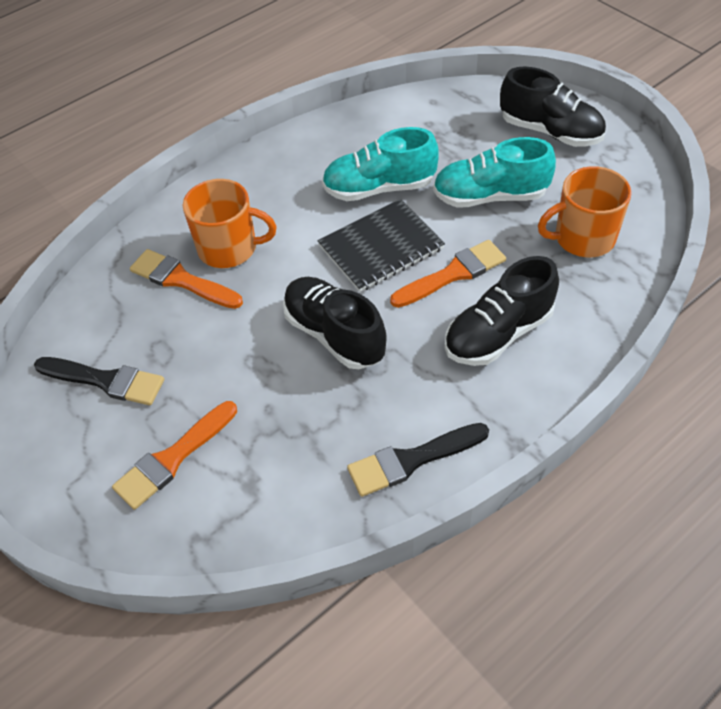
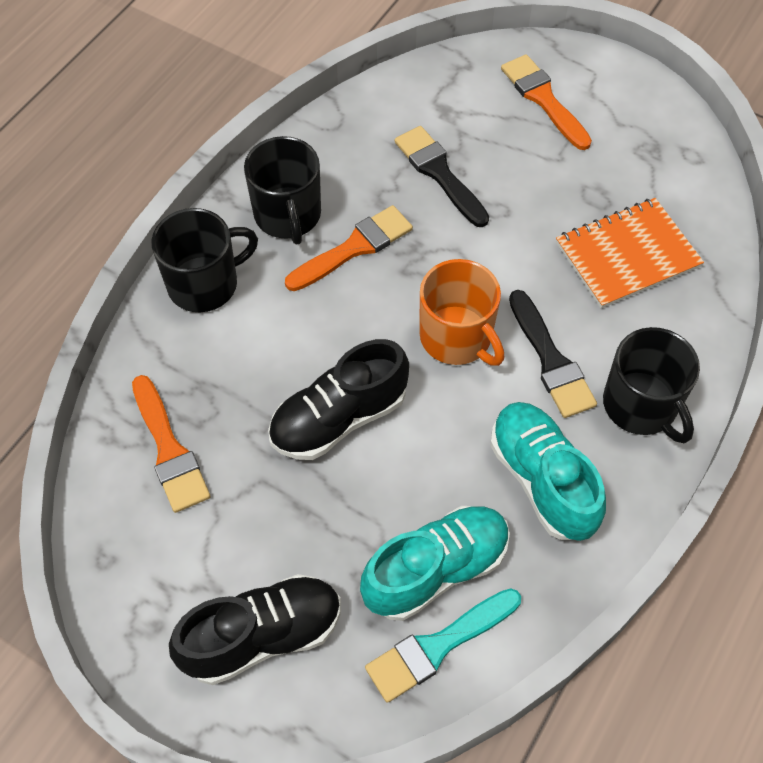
black mug: 0 -> 3
black notebook: 1 -> 0
black shoe: 3 -> 2
orange mug: 2 -> 1
orange notebook: 0 -> 1
turquoise brush: 0 -> 1

